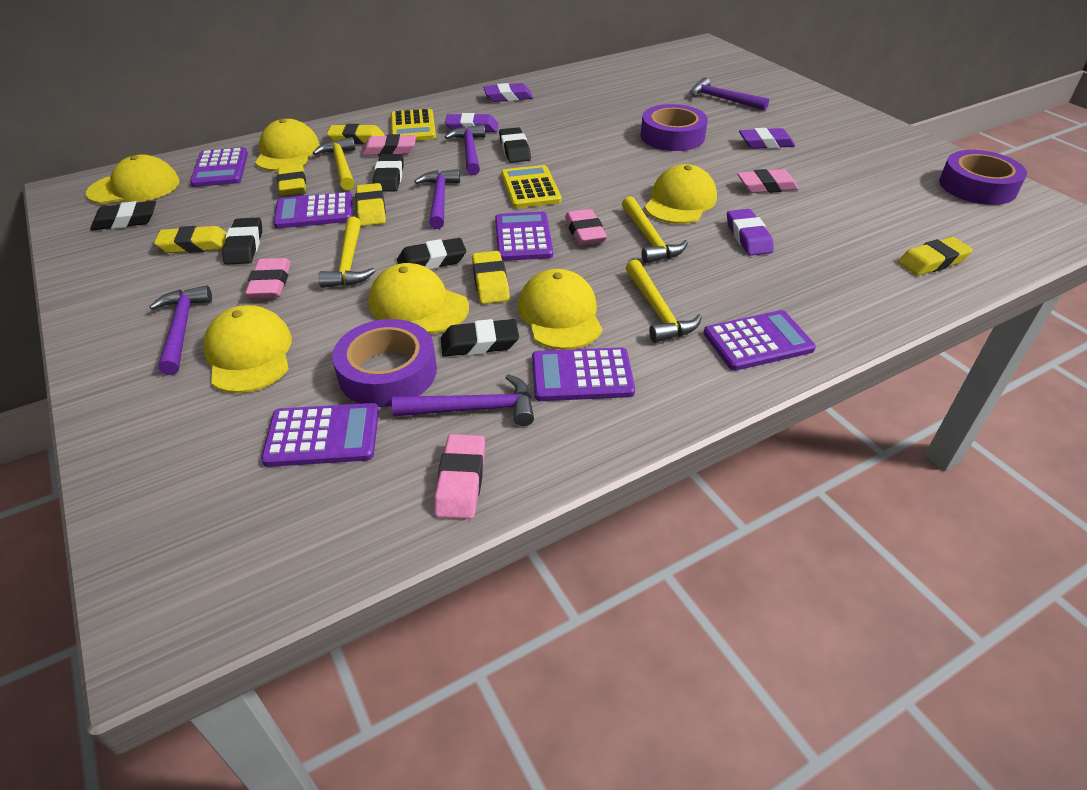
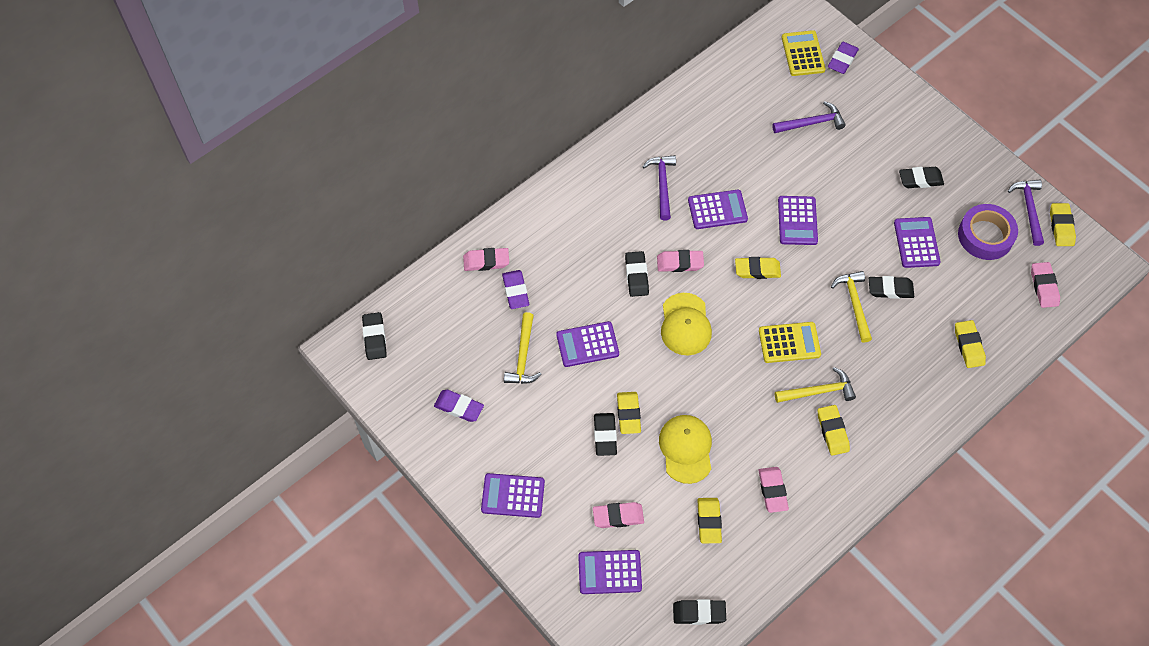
purple eraser: 4 -> 3
purple hammer: 5 -> 3
purple tape: 3 -> 1
yellow cap: 6 -> 2
yellow hammer: 4 -> 3

